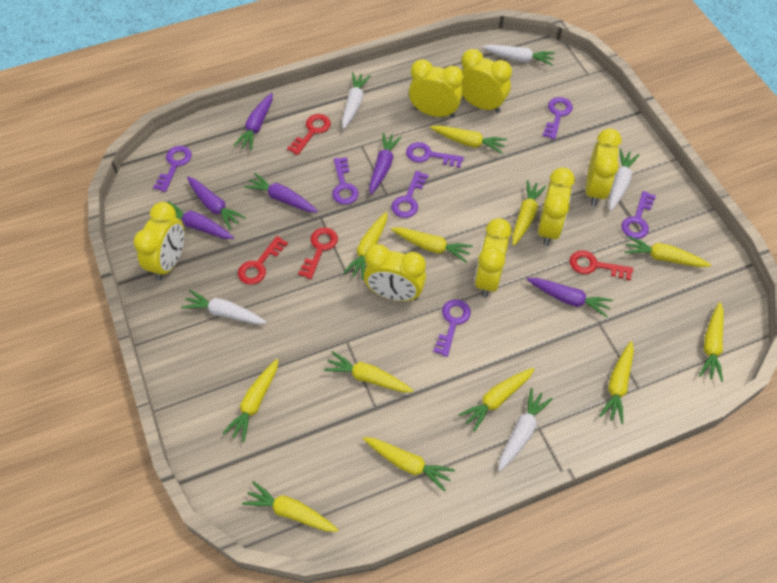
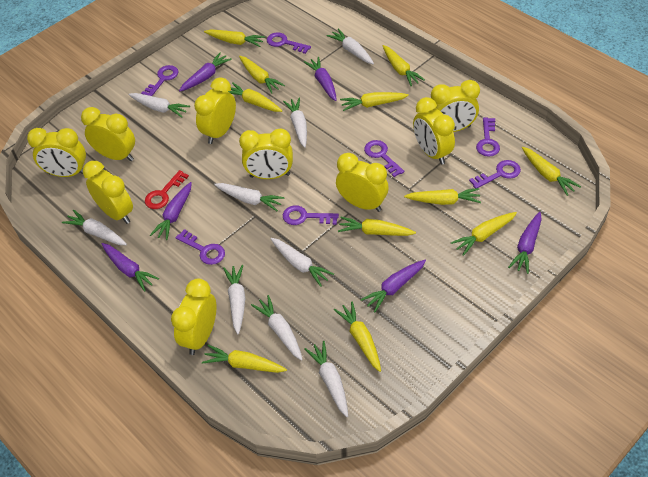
red key: 4 -> 1
white carrot: 5 -> 9
yellow carrot: 12 -> 11
yellow clock: 7 -> 9

